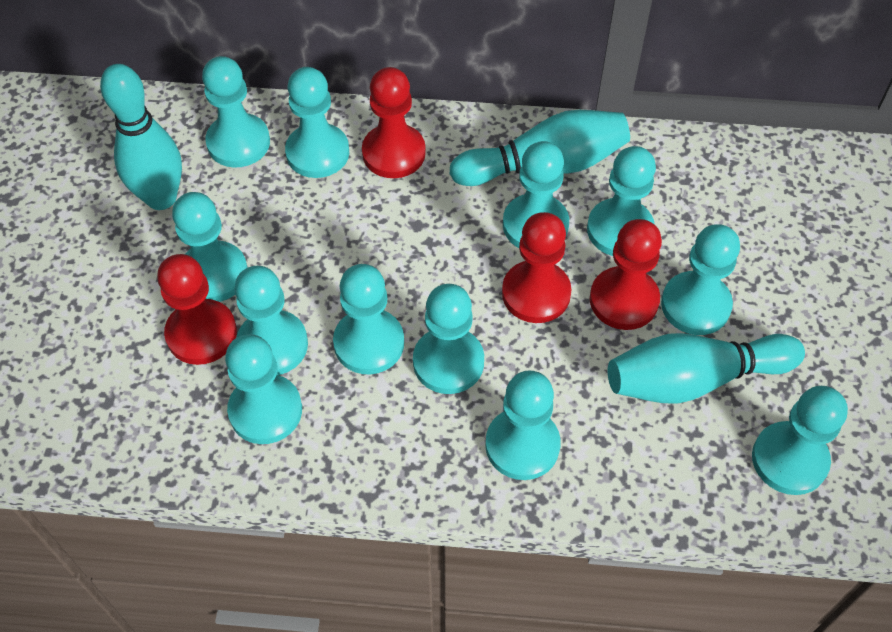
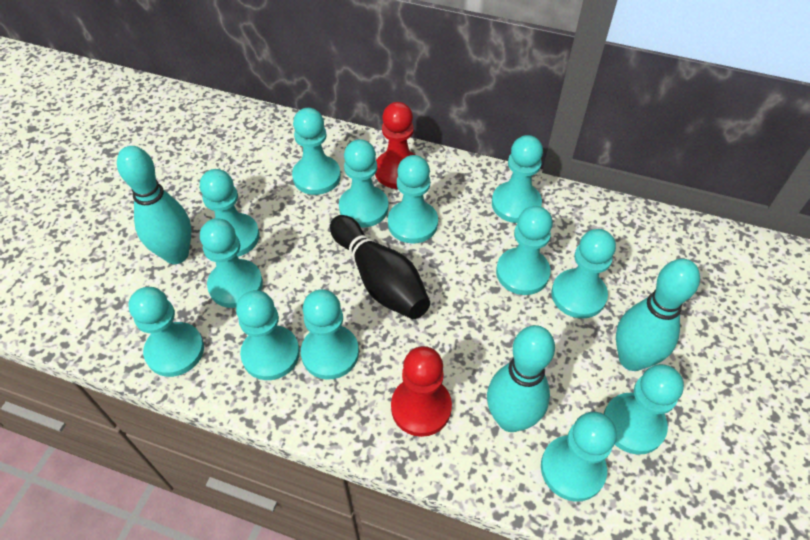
black bowling pin: 0 -> 1
red pawn: 4 -> 2
turquoise pawn: 12 -> 13

